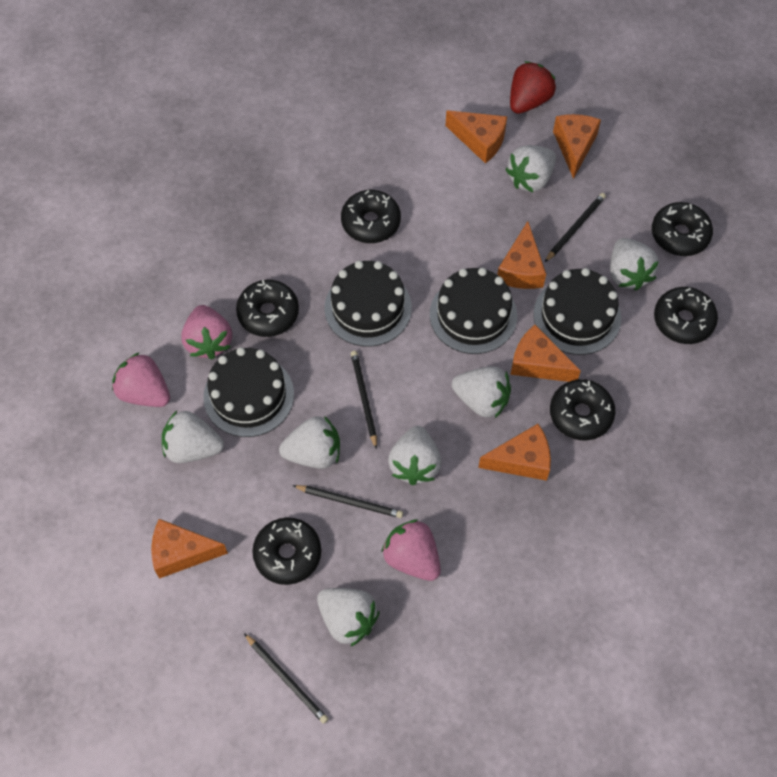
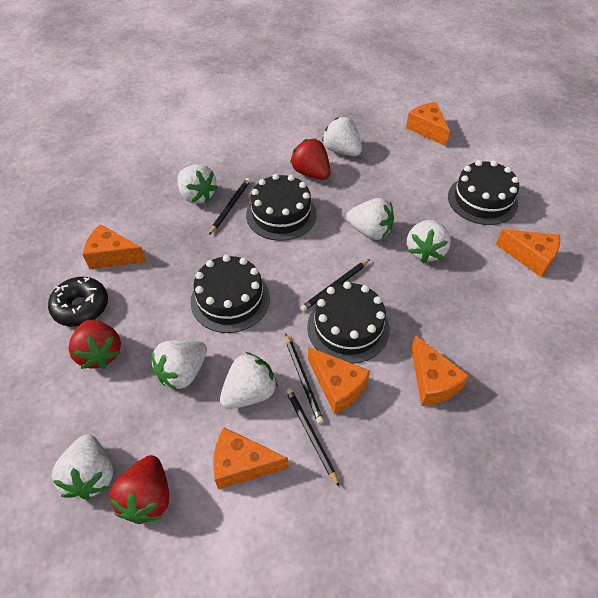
black donut: 6 -> 1
pink strawberry: 3 -> 0
red strawberry: 1 -> 3

